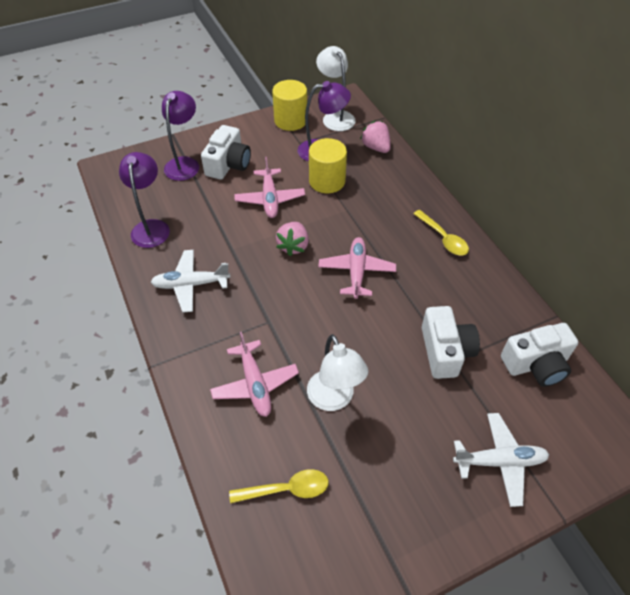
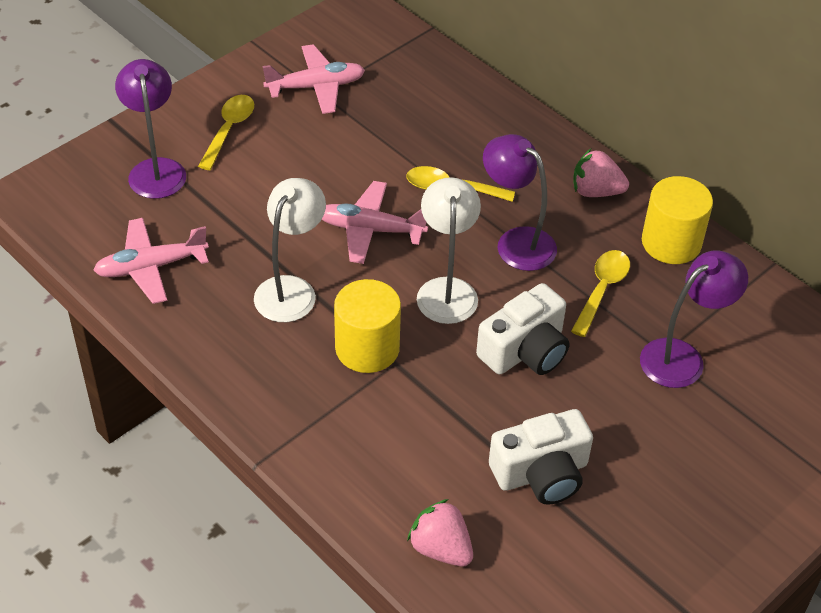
white camera: 3 -> 2
white plane: 2 -> 0
yellow spoon: 2 -> 3

